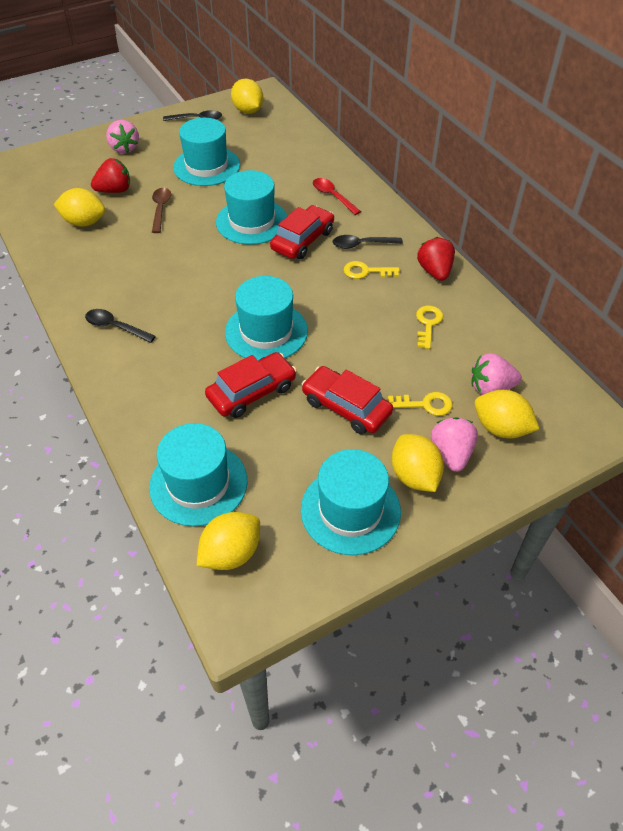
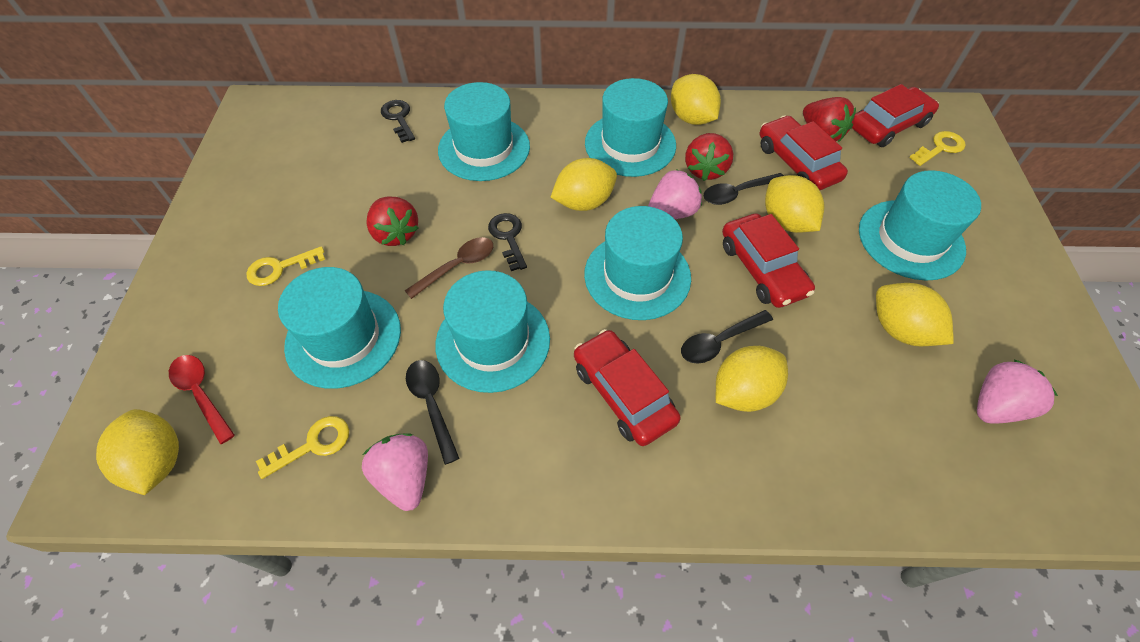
black key: 0 -> 2
red car: 3 -> 4
red strawberry: 2 -> 3
turquoise hat: 5 -> 6
yellow lemon: 5 -> 6

